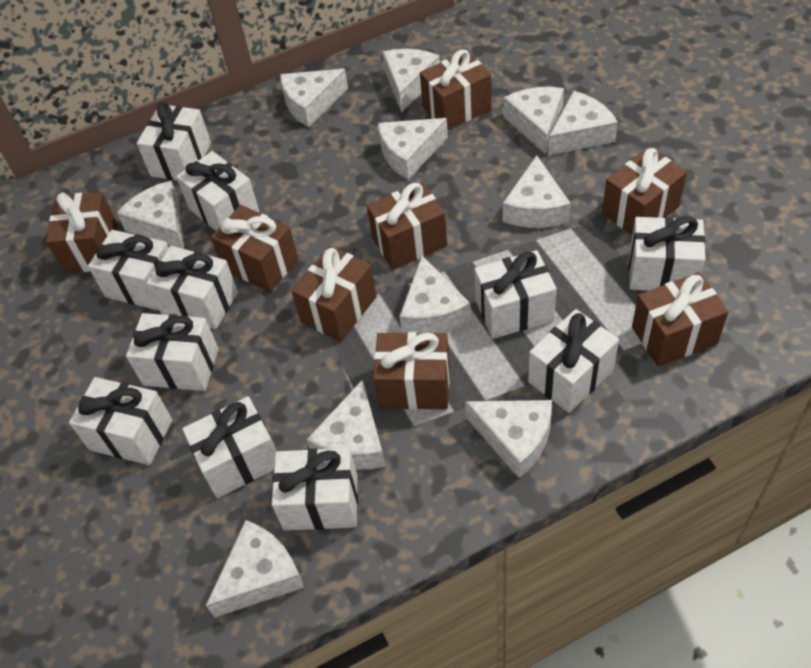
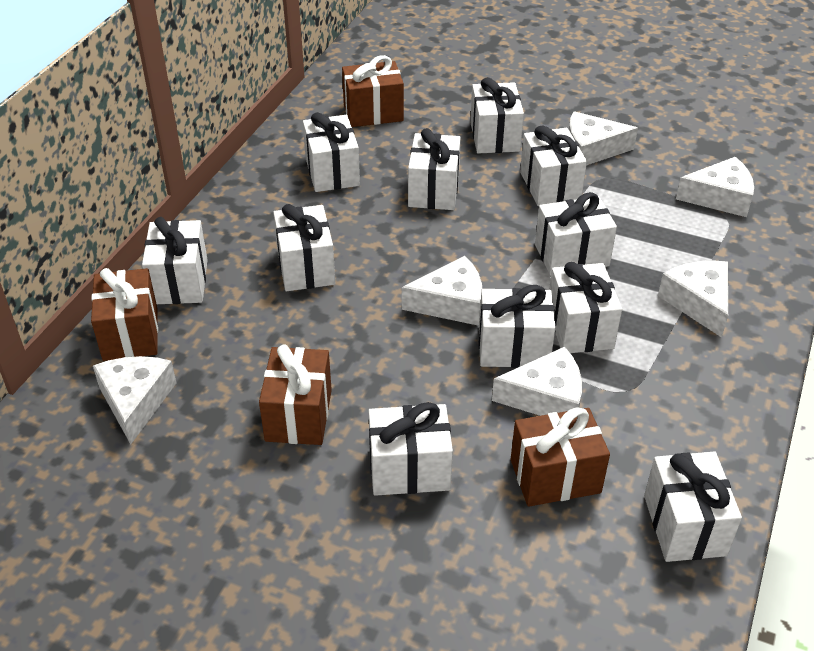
brown gift: 8 -> 4
white cheese: 11 -> 6

